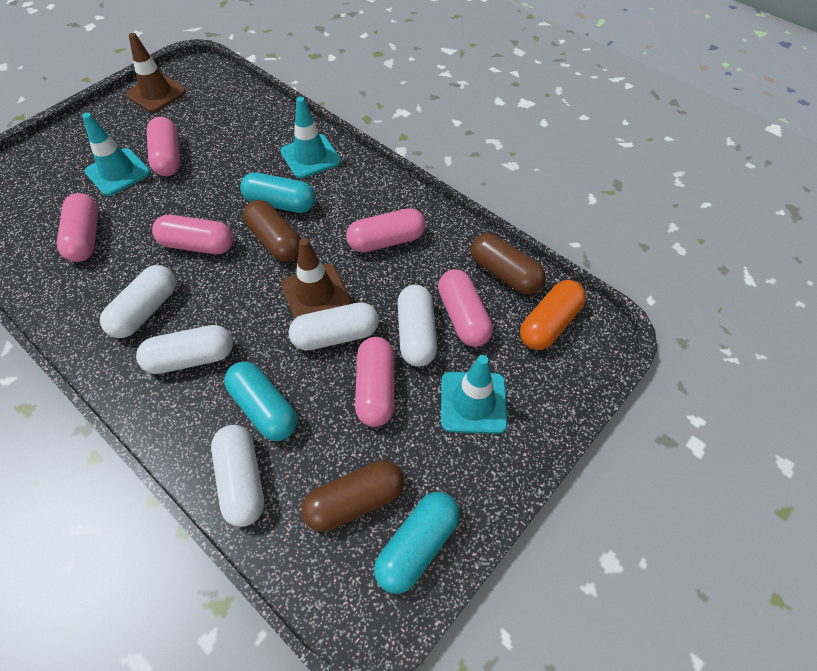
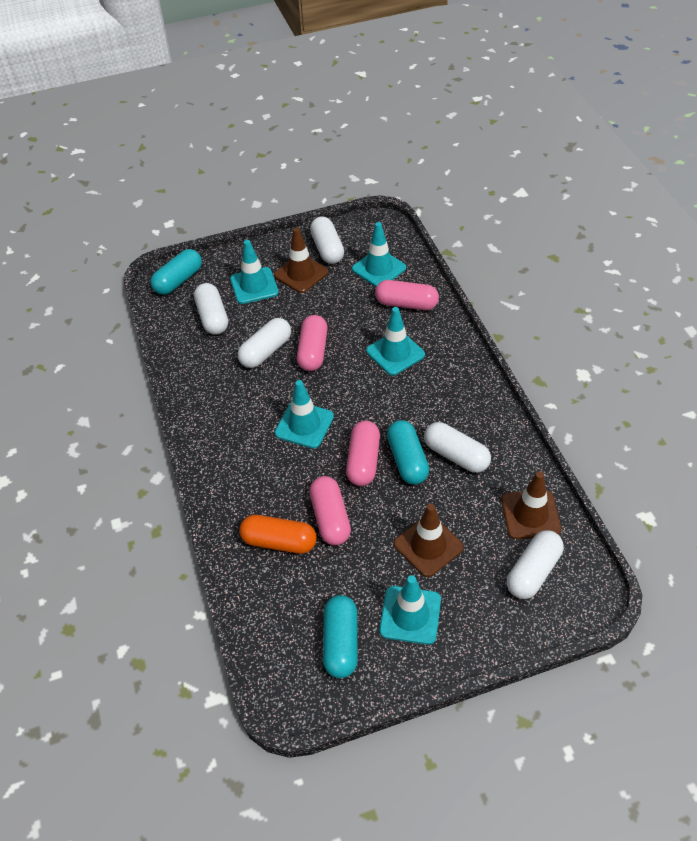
brown capsule: 3 -> 0
brown traffic cone: 2 -> 3
pink capsule: 6 -> 4
turquoise traffic cone: 3 -> 5

